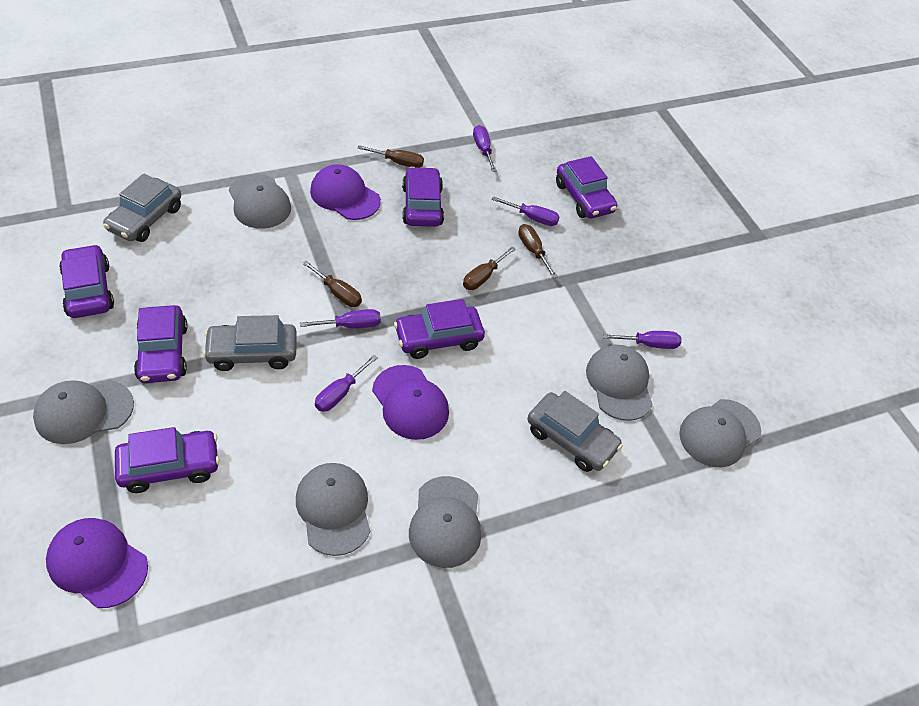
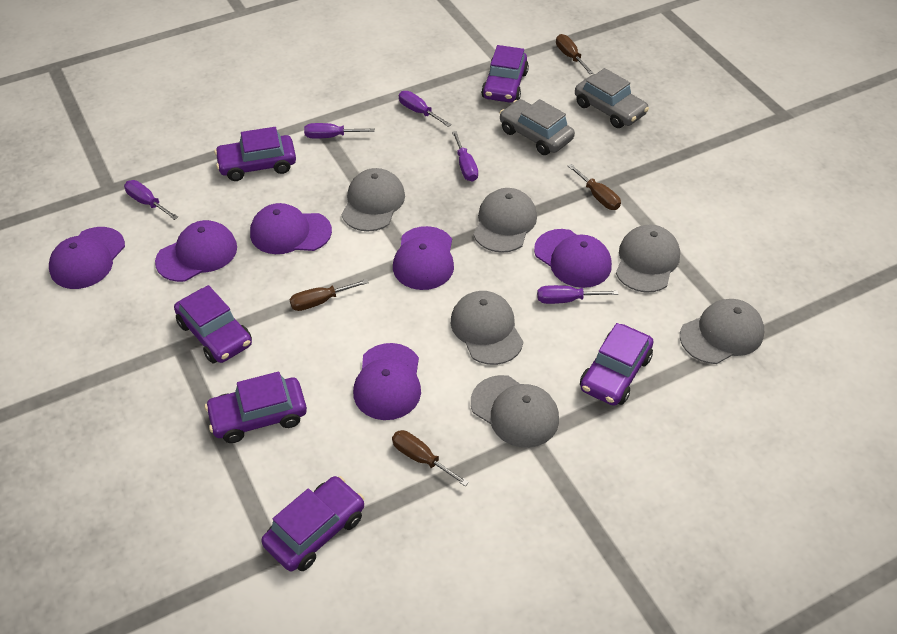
grey car: 3 -> 2
purple cap: 3 -> 6

